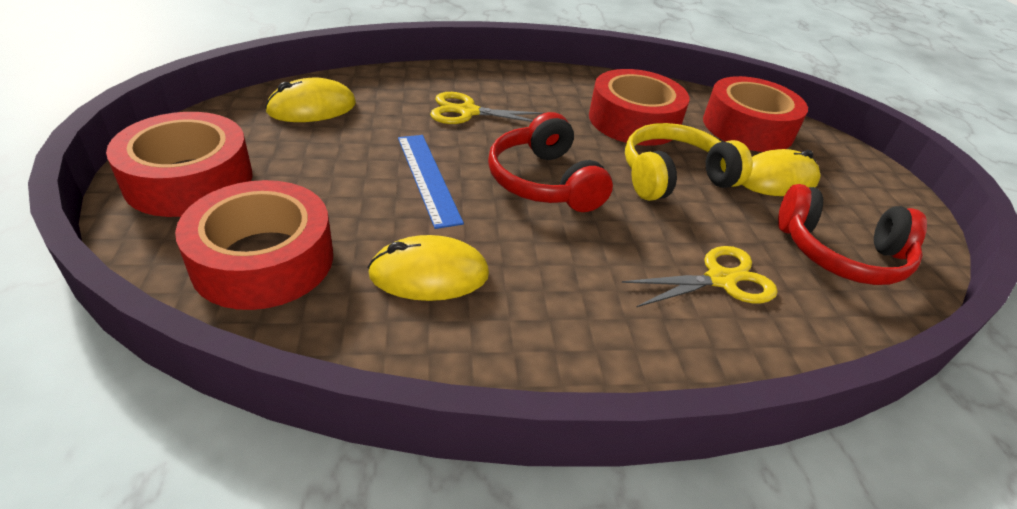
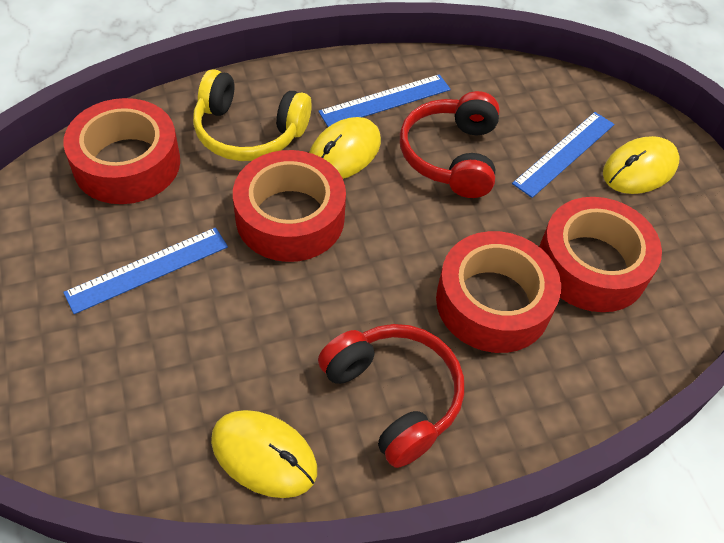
blue ruler: 1 -> 3
yellow scissors: 2 -> 0

